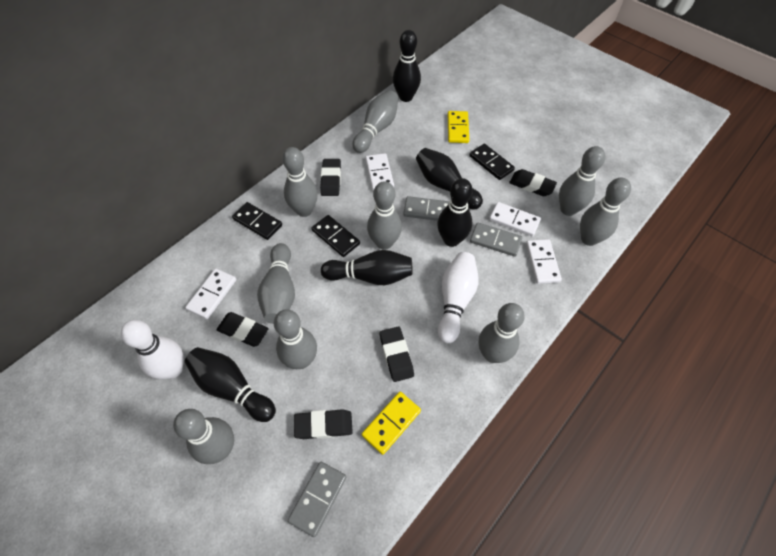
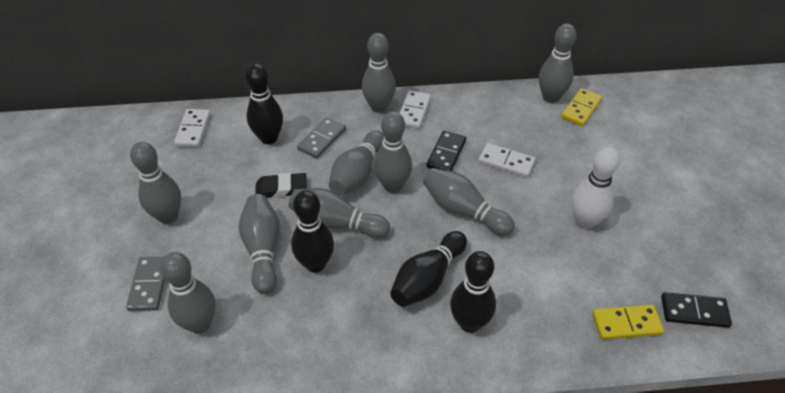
black bowling pin: 5 -> 4
black domino: 3 -> 2
black eraser: 5 -> 1
grey domino: 3 -> 2
white bowling pin: 2 -> 1
white domino: 4 -> 3

